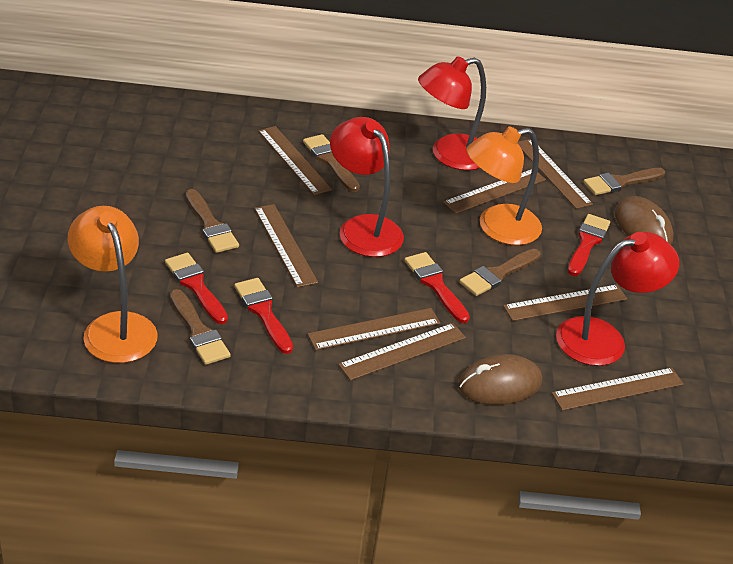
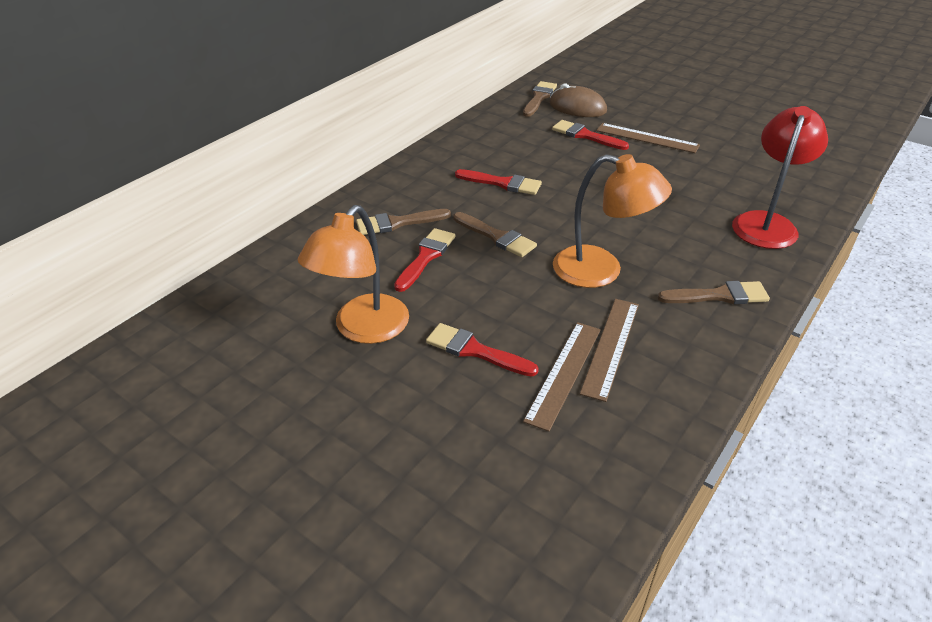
brown brush: 5 -> 4
brown mouse: 2 -> 1
brown ruler: 8 -> 3
red lamp: 3 -> 1

